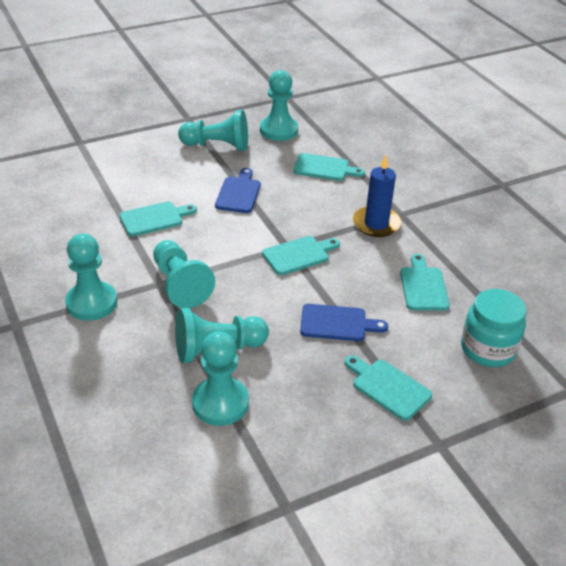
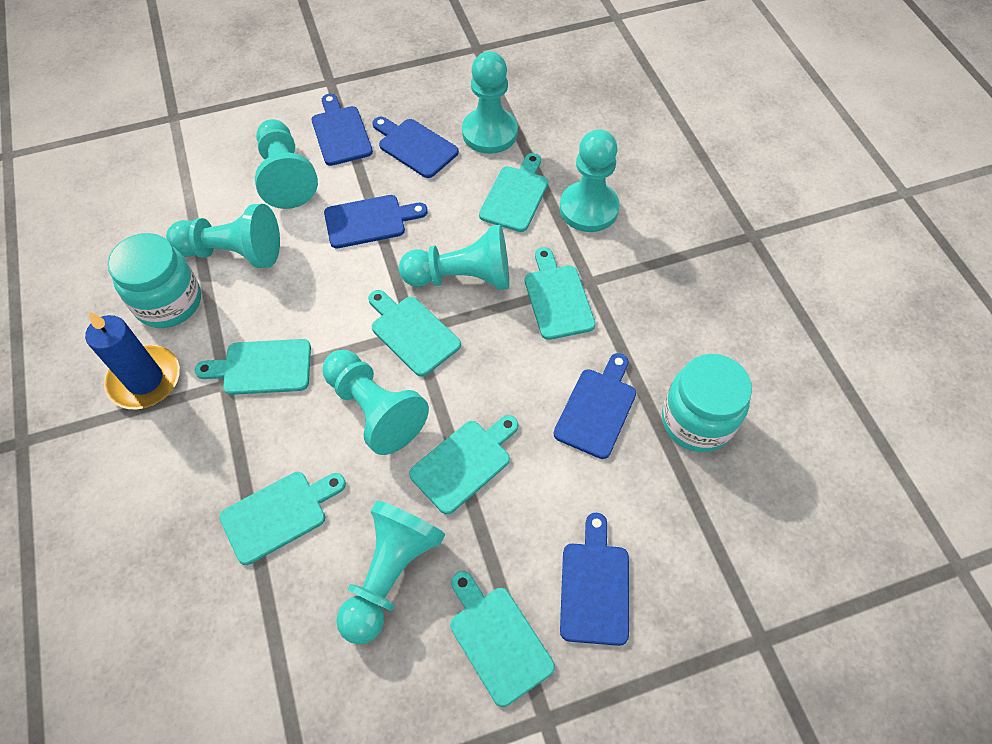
blue cutting board: 2 -> 5
turquoise cutting board: 5 -> 7
turquoise jar: 1 -> 2
turquoise pawn: 6 -> 7

